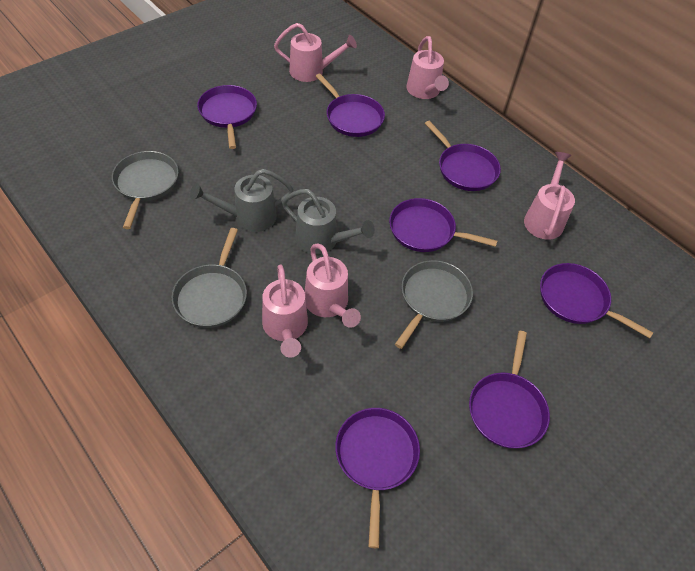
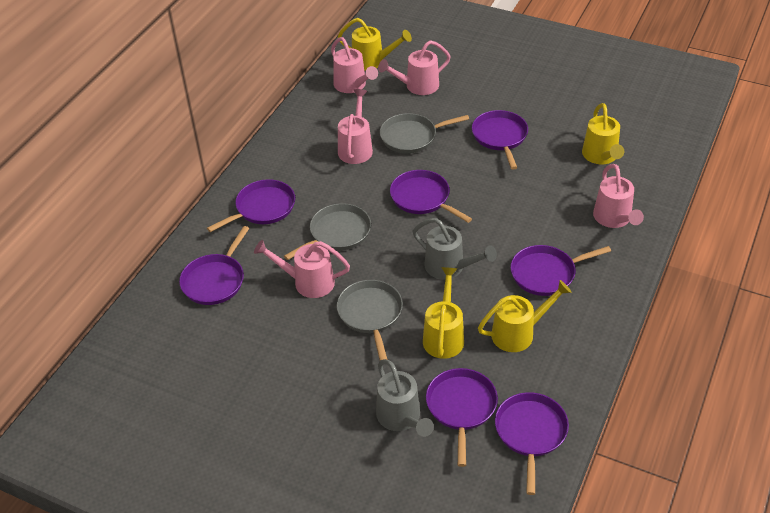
yellow watering can: 0 -> 4

